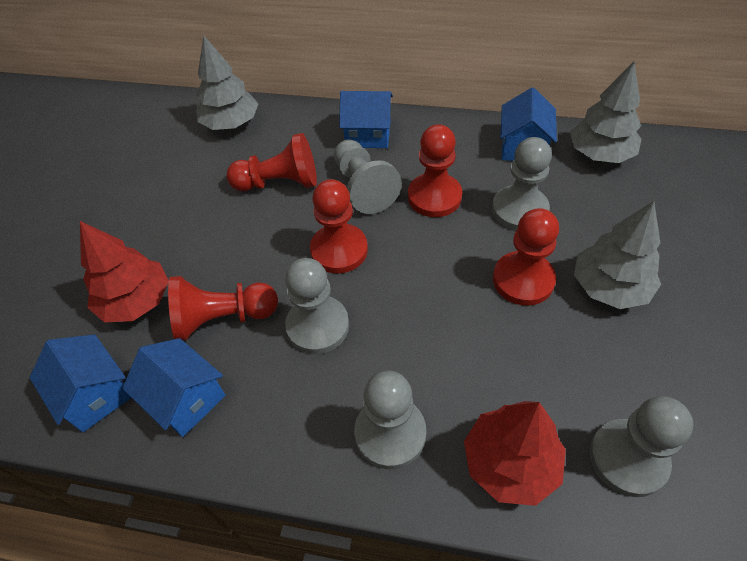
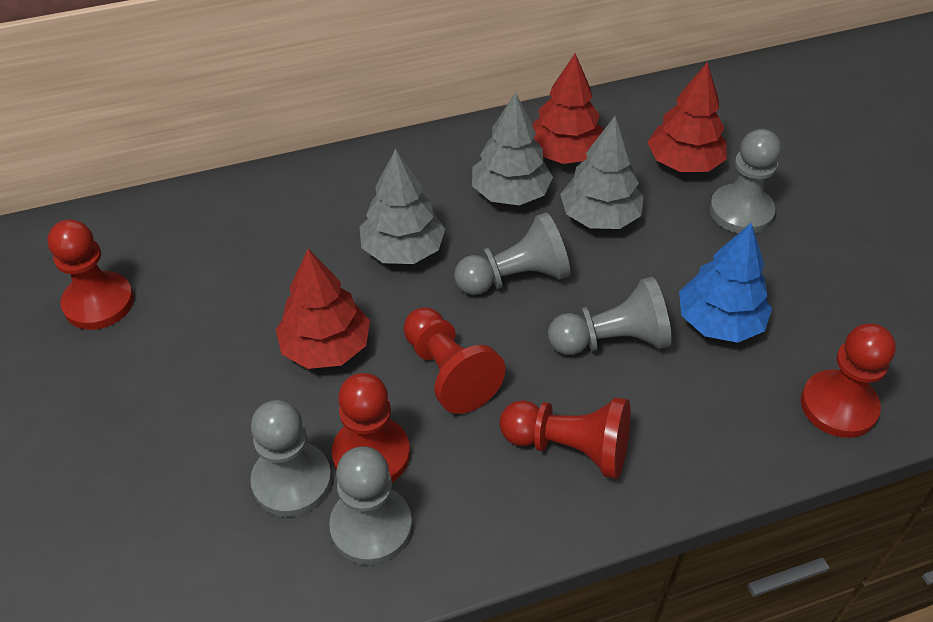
blue house: 4 -> 0
blue tree: 0 -> 1
red tree: 2 -> 3

